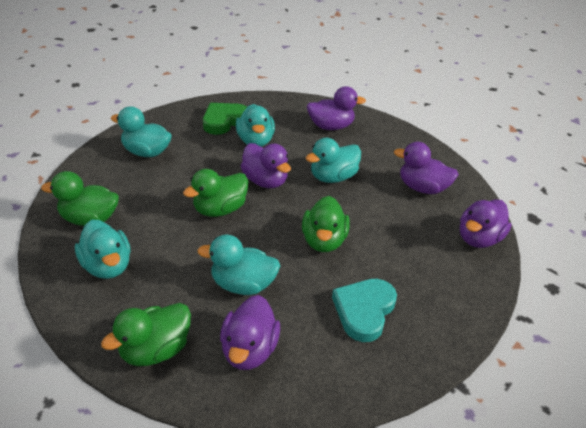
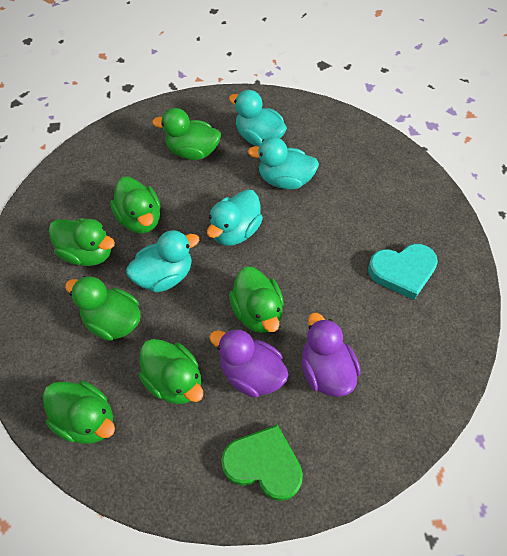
green duck: 4 -> 7
purple duck: 5 -> 2
turquoise duck: 5 -> 4

